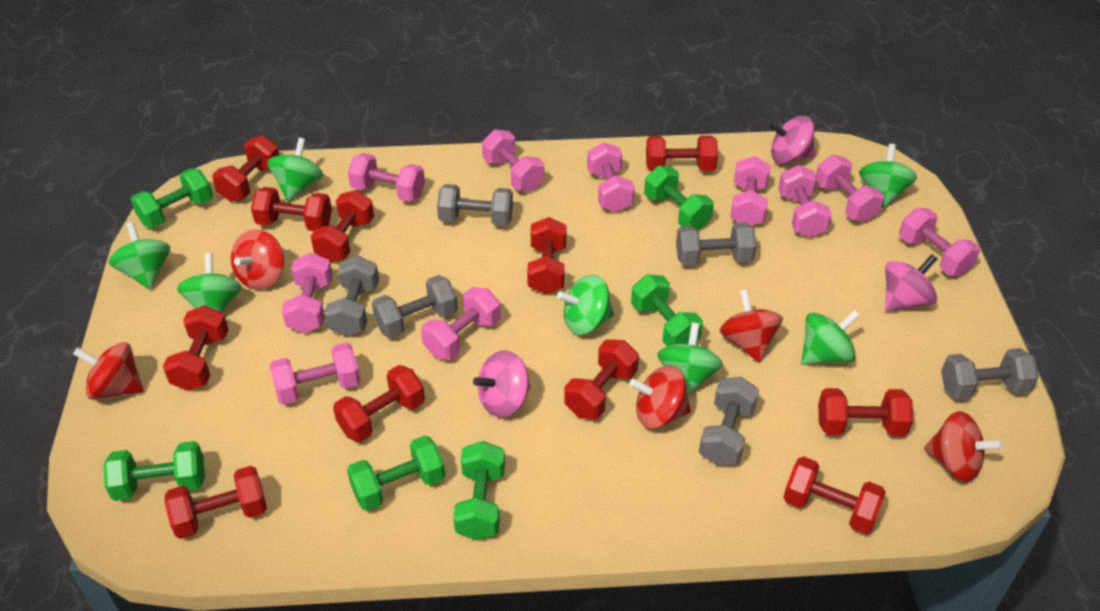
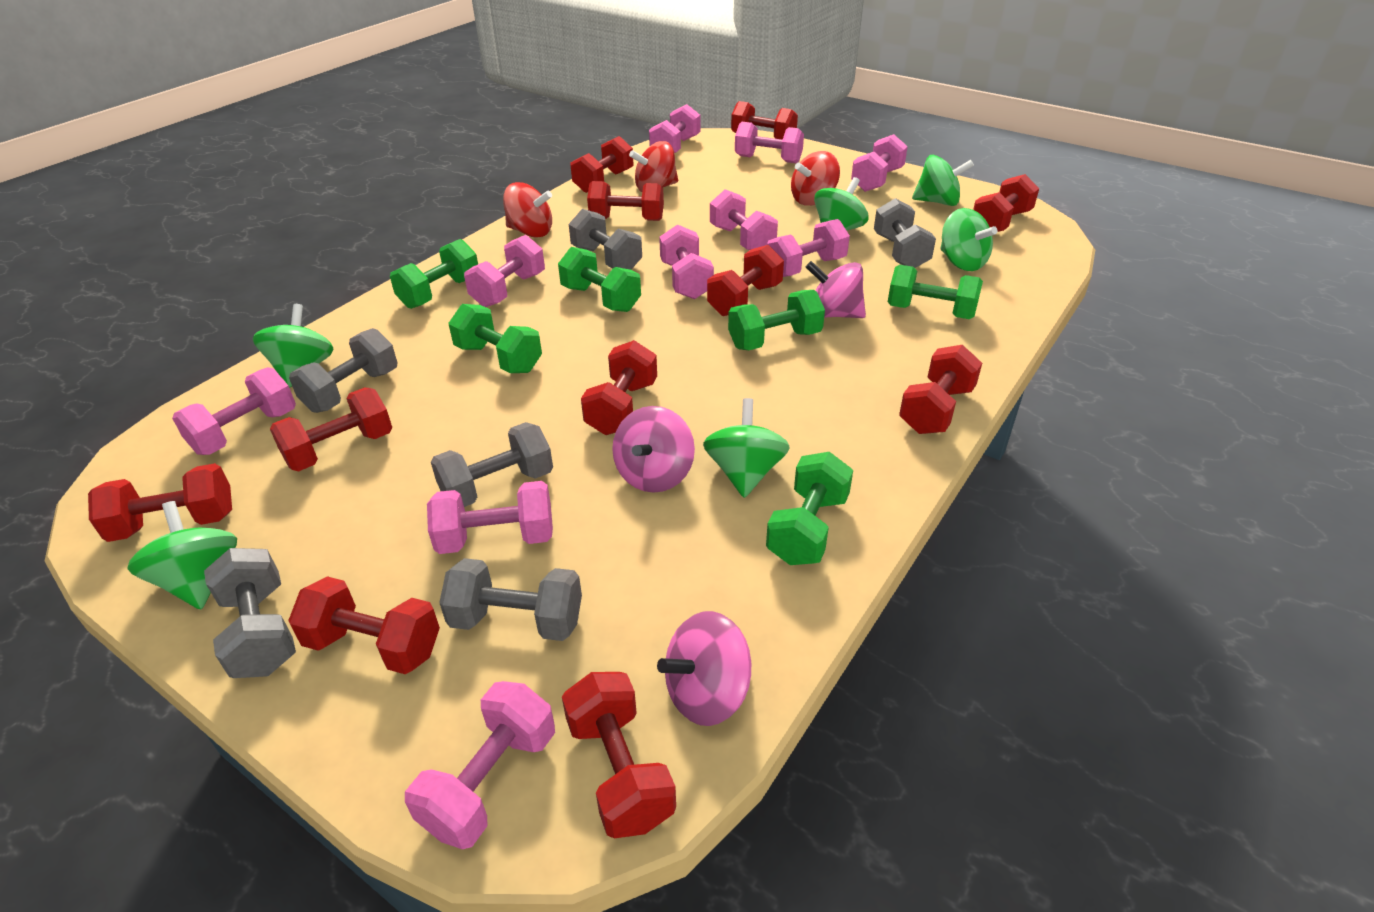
green spinning top: 7 -> 6
red spinning top: 5 -> 3

